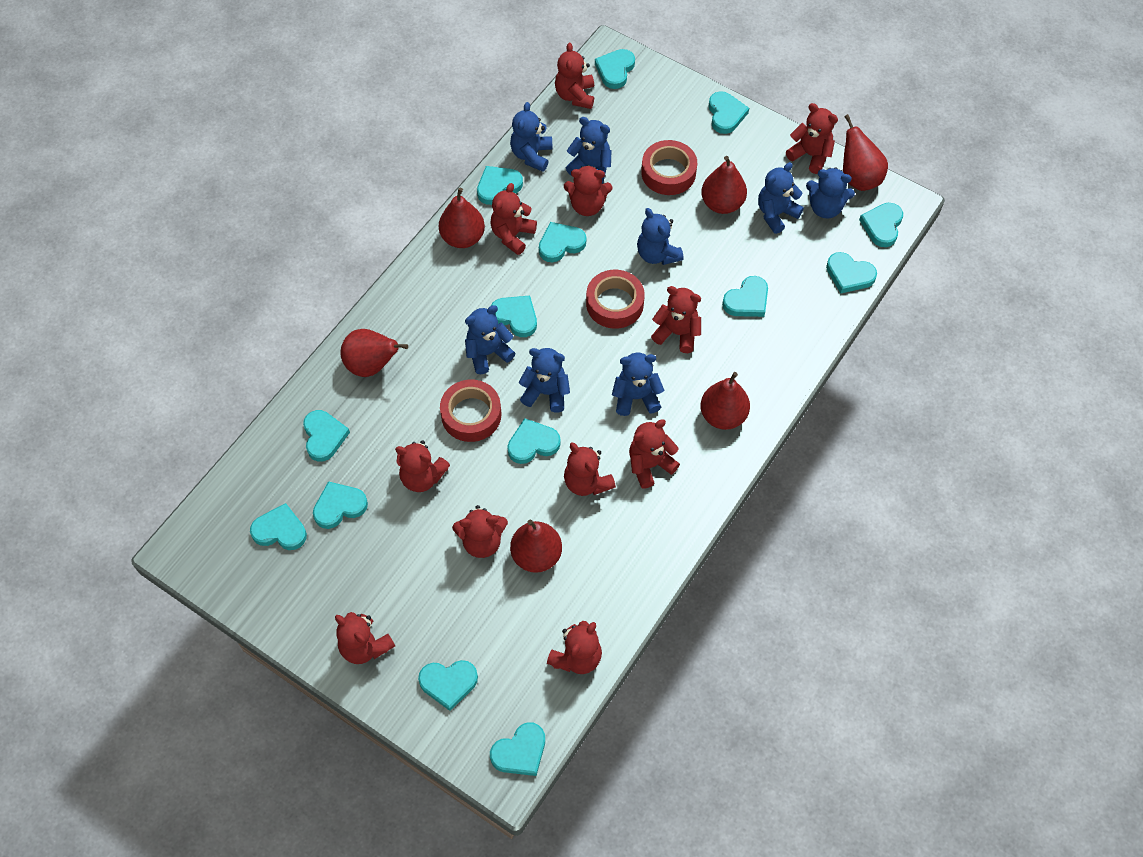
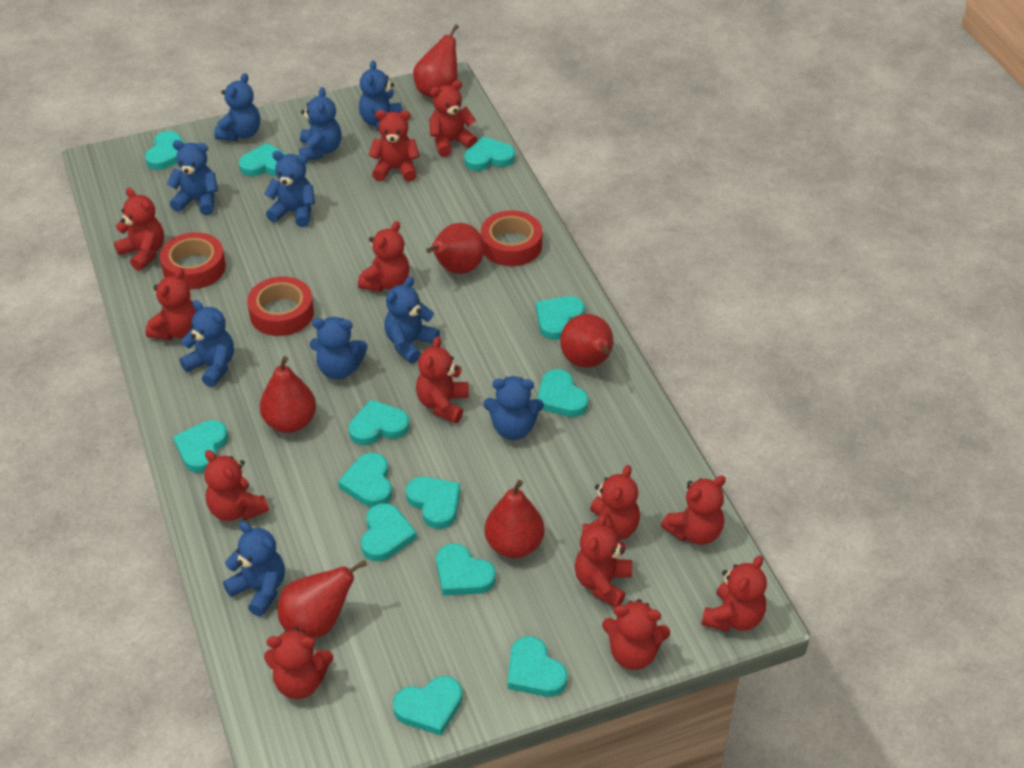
blue teddy bear: 8 -> 10
red teddy bear: 11 -> 13
turquoise heart: 14 -> 13

